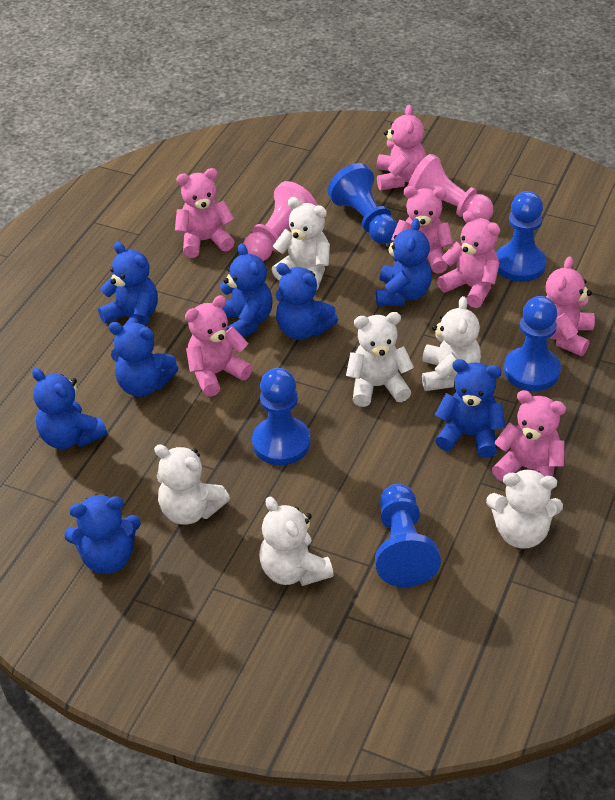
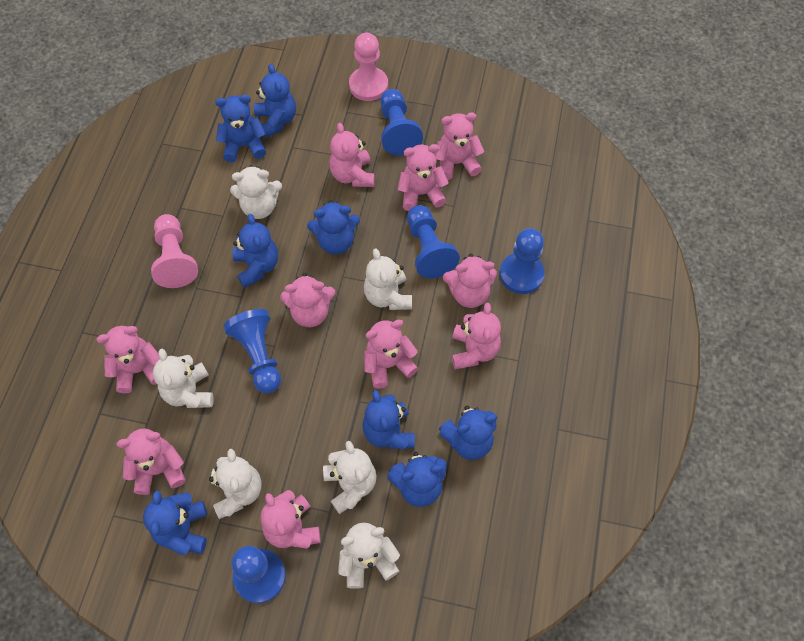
pink teddy bear: 7 -> 10

